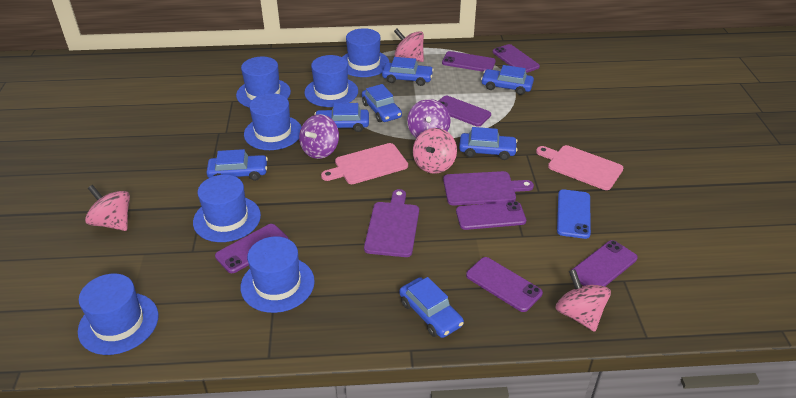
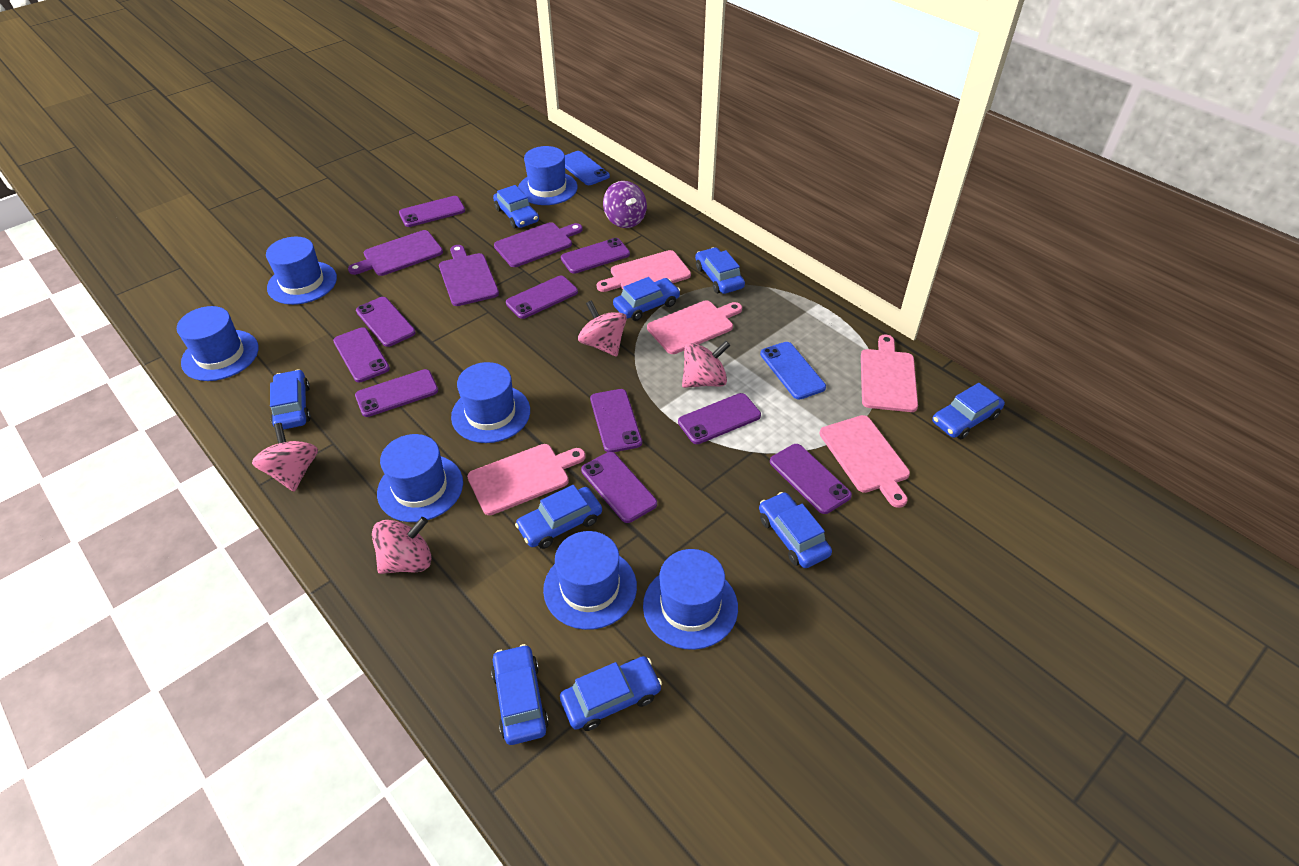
blue car: 7 -> 9
blue phone: 1 -> 2
pink cutting board: 2 -> 5
purple cutting board: 2 -> 3
purple phone: 7 -> 10
purple spinning top: 2 -> 1

